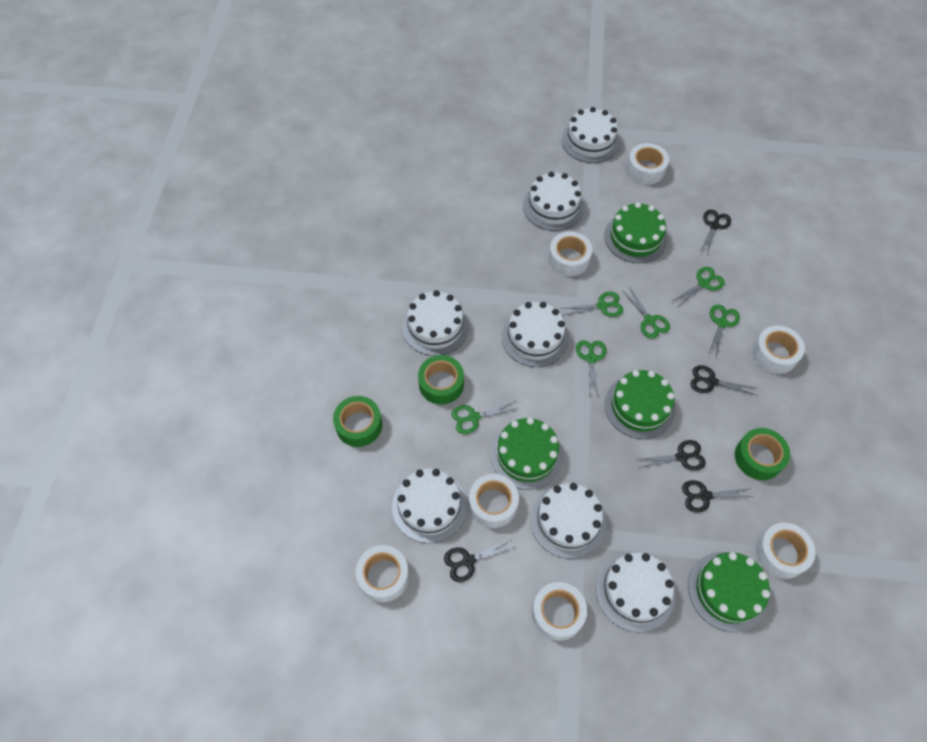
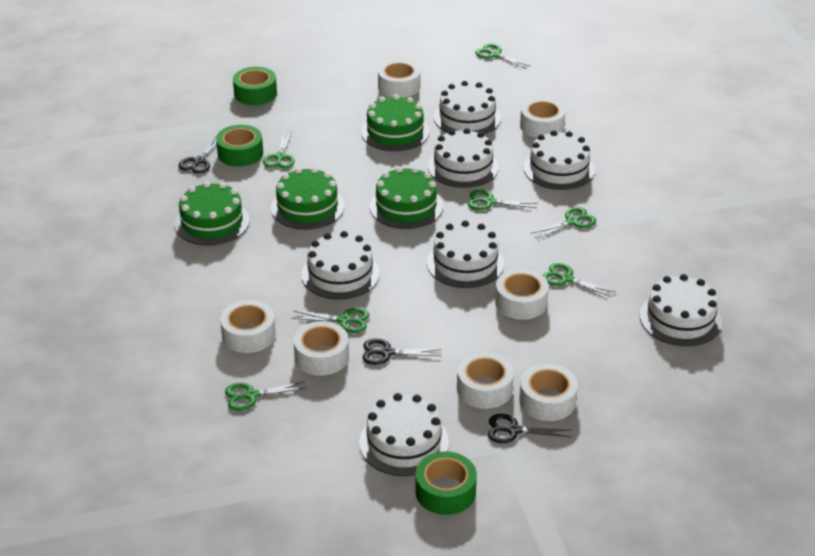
black scissors: 5 -> 3
green scissors: 6 -> 7

